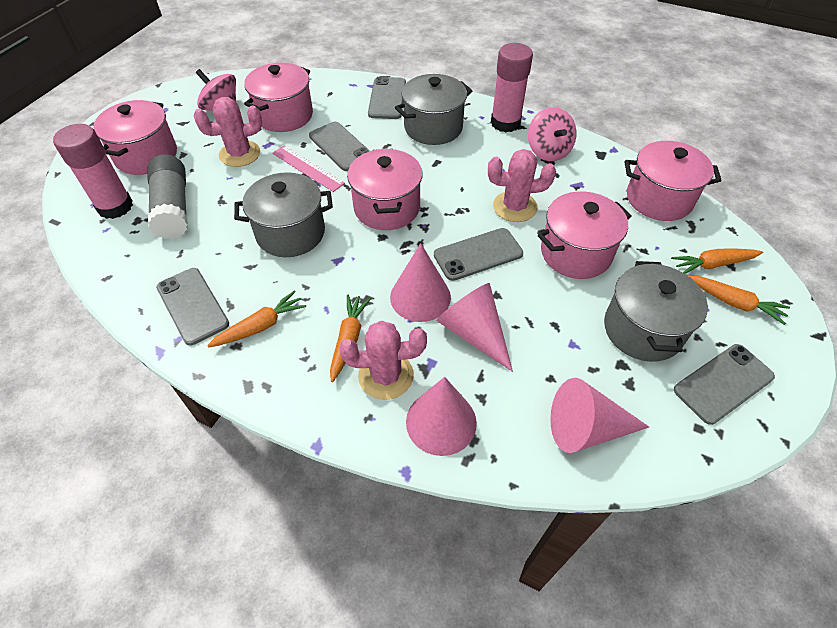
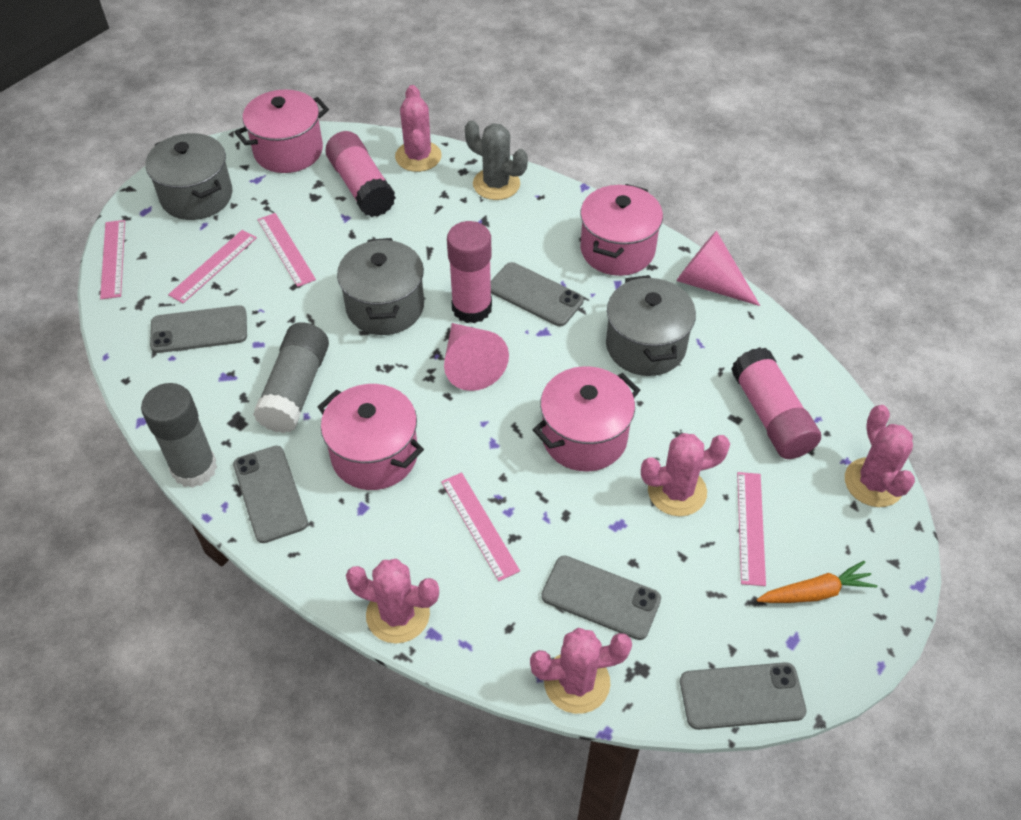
grey cactus: 0 -> 1
grey glue stick: 1 -> 2
orange carrot: 4 -> 1
pink cactus: 3 -> 5
pink cone: 4 -> 2
pink glue stick: 2 -> 3
pink pot: 5 -> 4
pink ruler: 1 -> 5
pink spinning top: 2 -> 0

